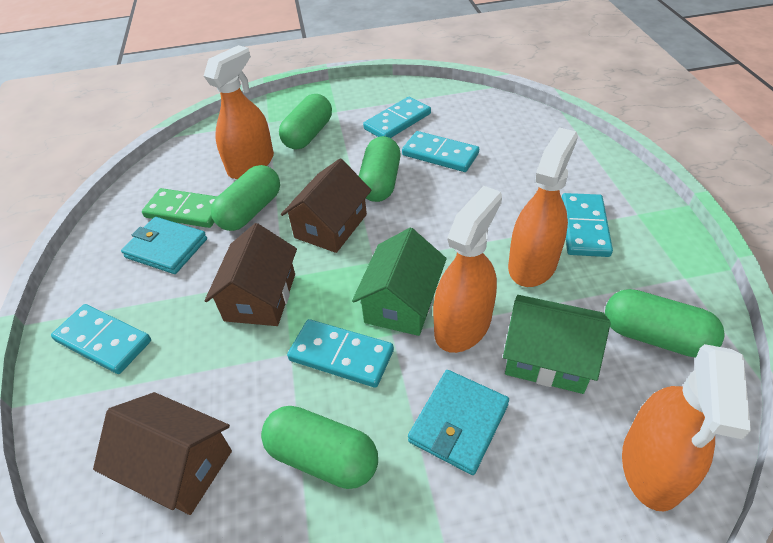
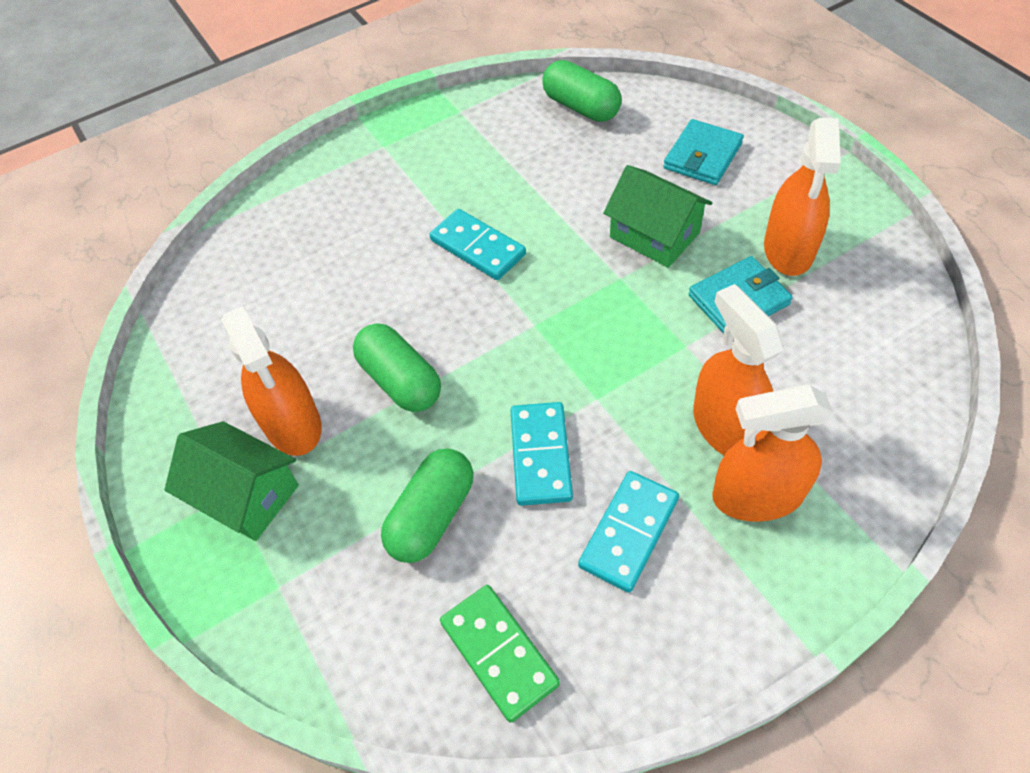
brown house: 3 -> 0
green capsule: 5 -> 3
turquoise domino: 5 -> 3

